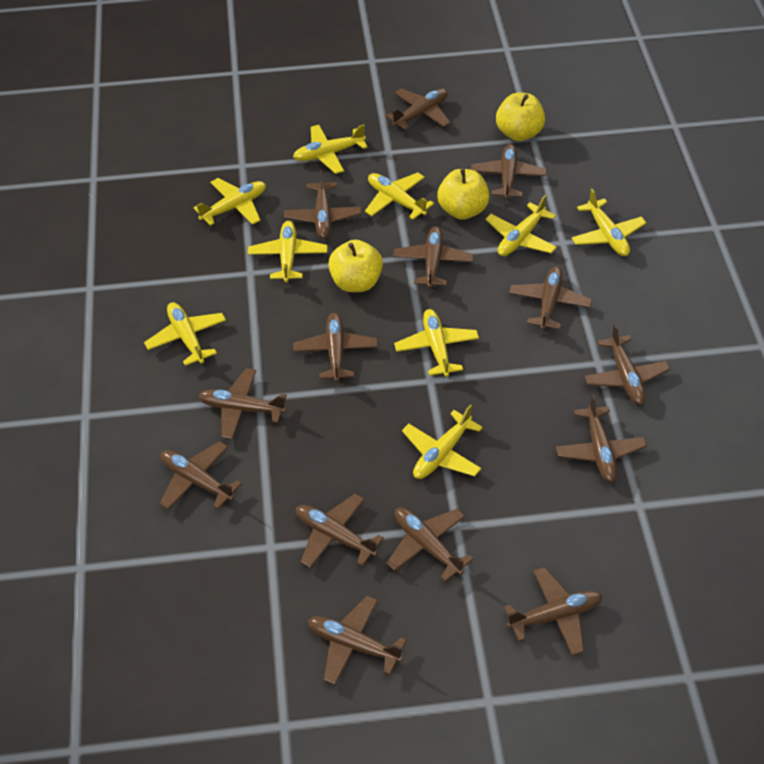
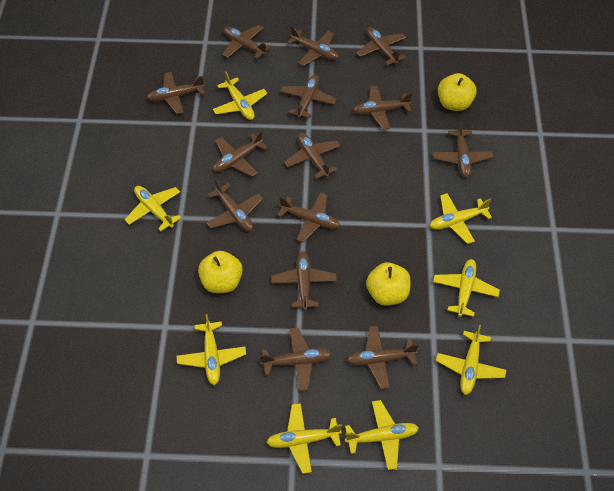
yellow plane: 9 -> 8

